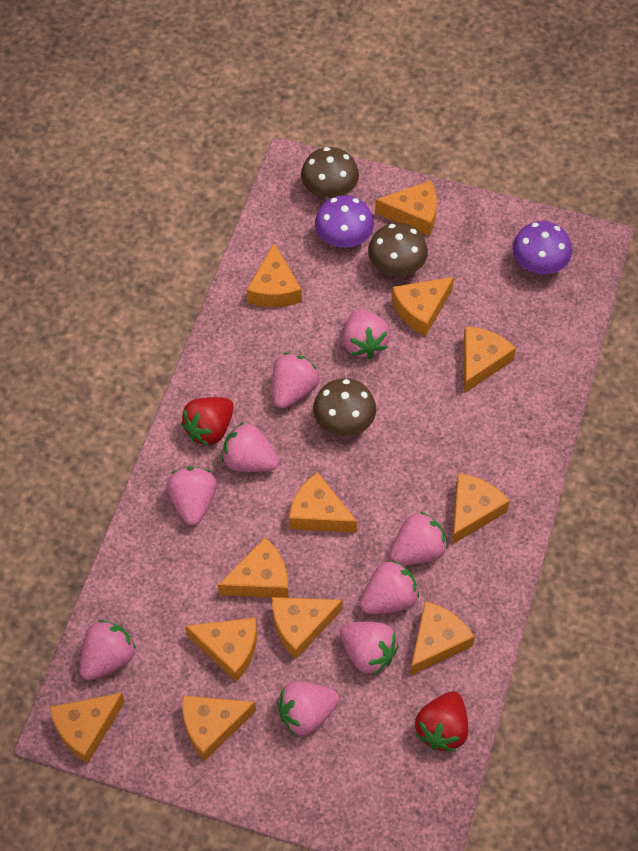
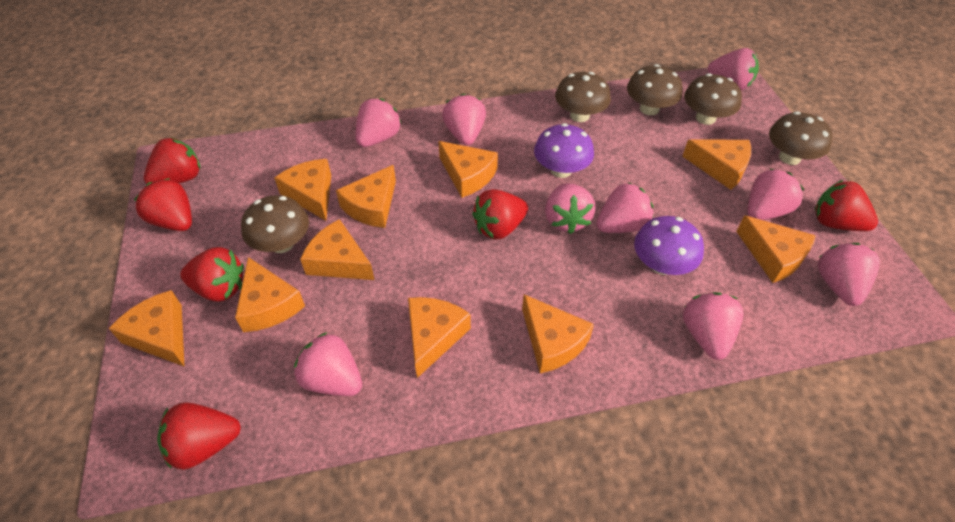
brown mushroom: 3 -> 5
orange cheese: 12 -> 10
red strawberry: 2 -> 6

